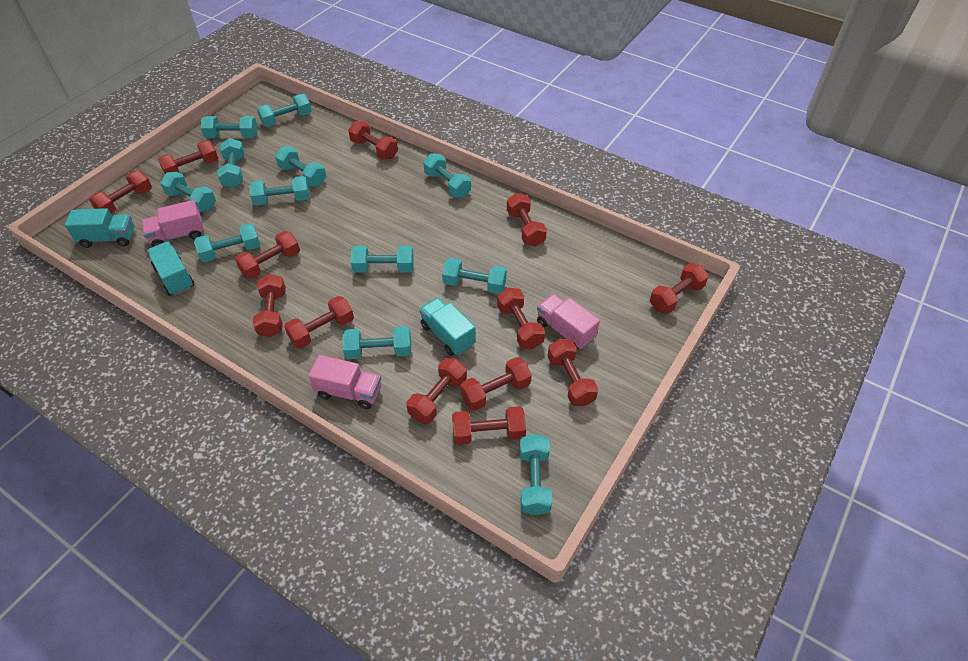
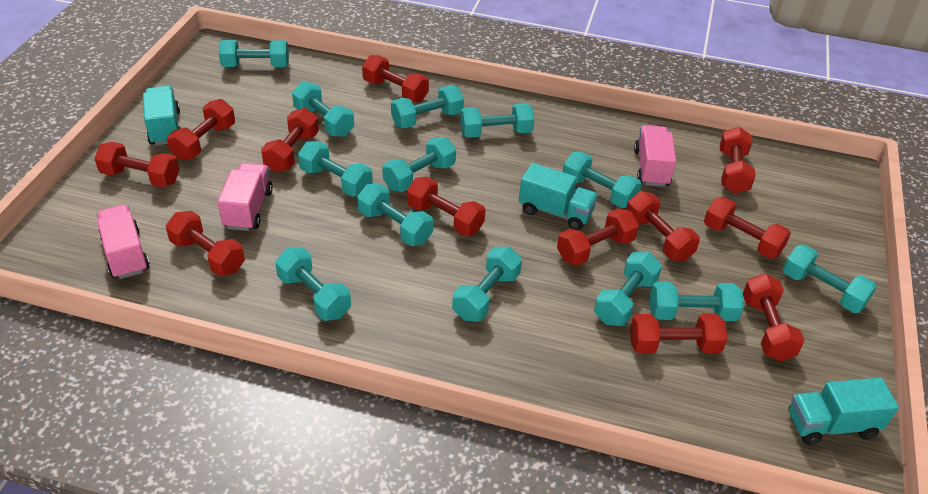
red dumbbell: 13 -> 12
turquoise dumbbell: 12 -> 13

